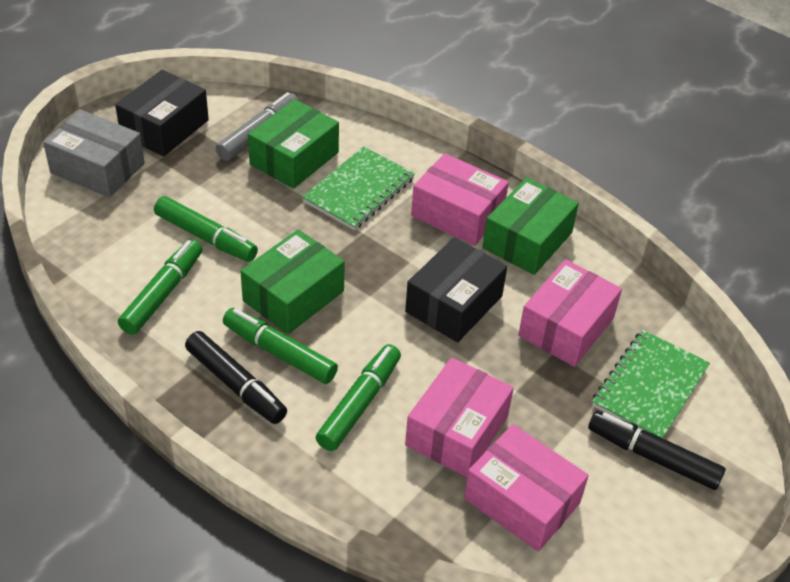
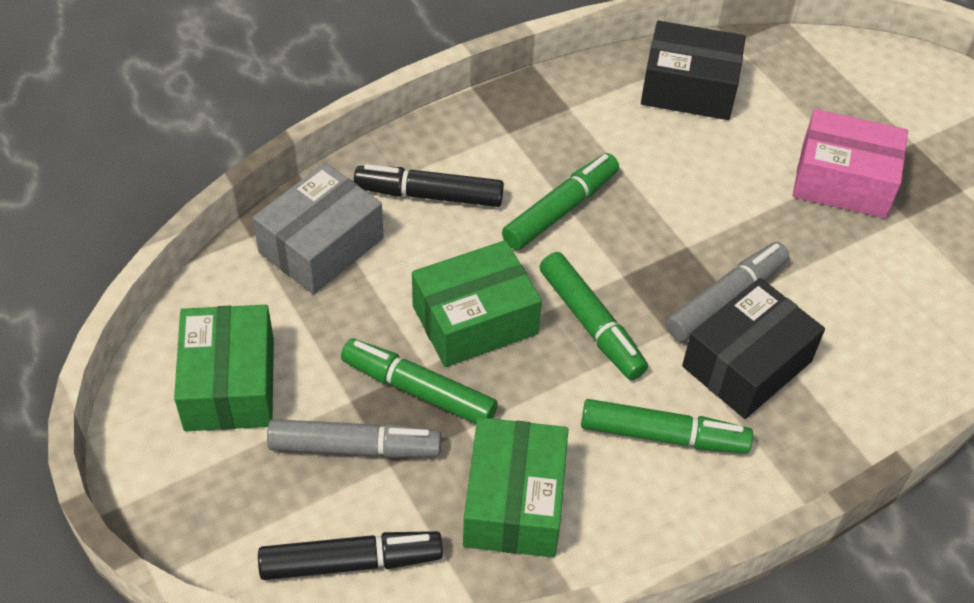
green notebook: 2 -> 0
grey marker: 1 -> 2
pink box: 4 -> 1

